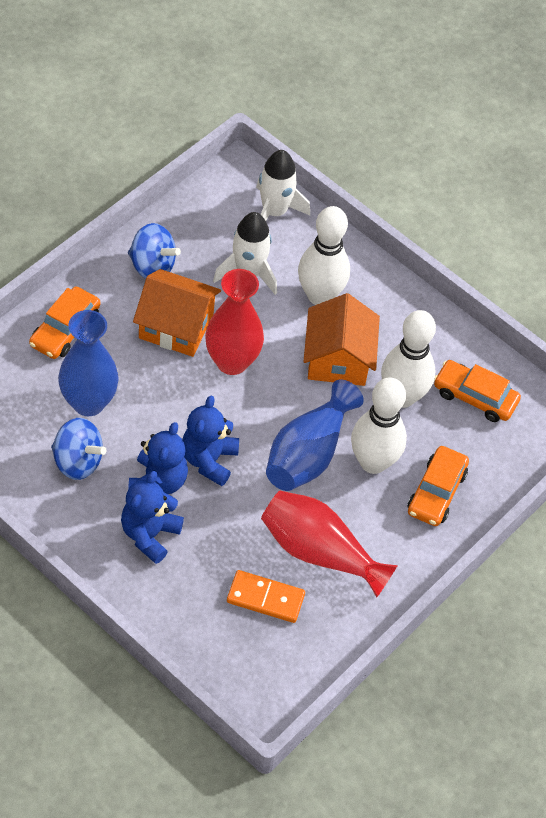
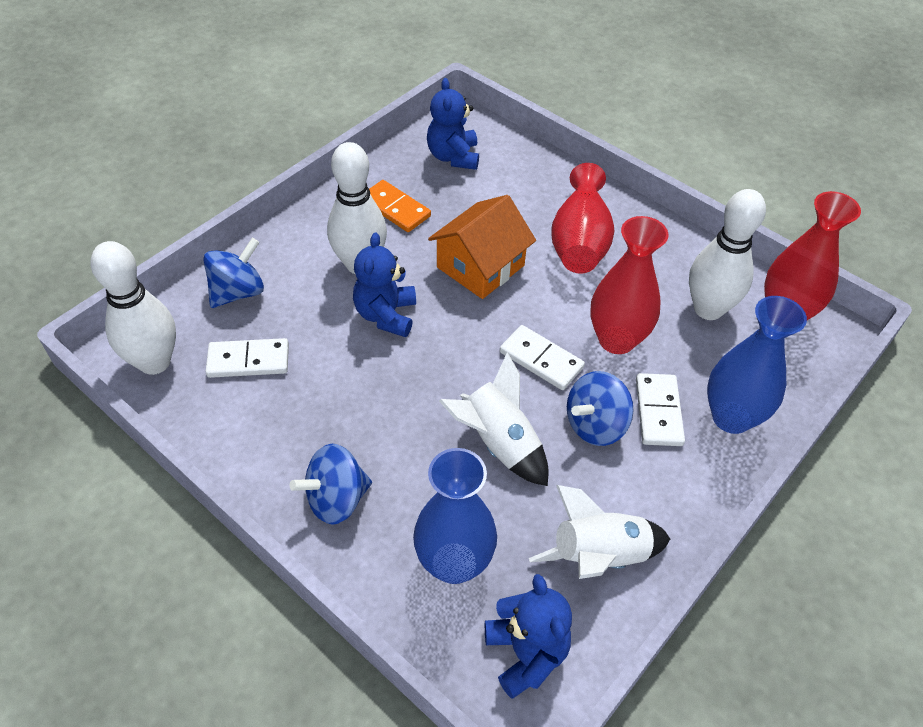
blue spinning top: 2 -> 3
orange car: 3 -> 0
orange house: 2 -> 1
red vase: 2 -> 3
white domino: 0 -> 3

